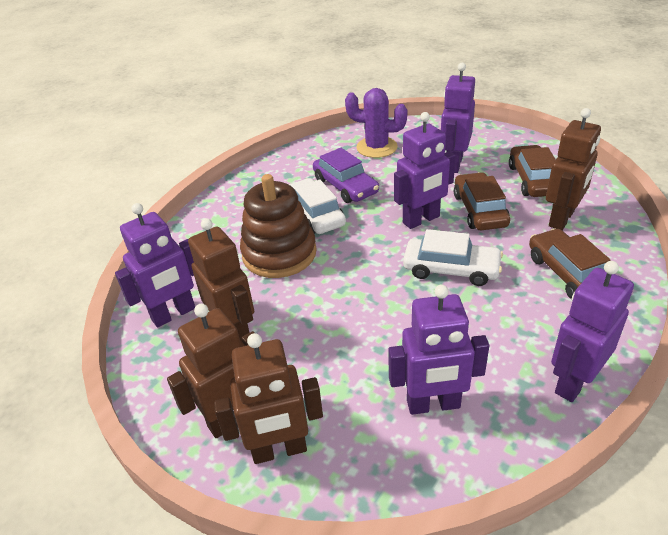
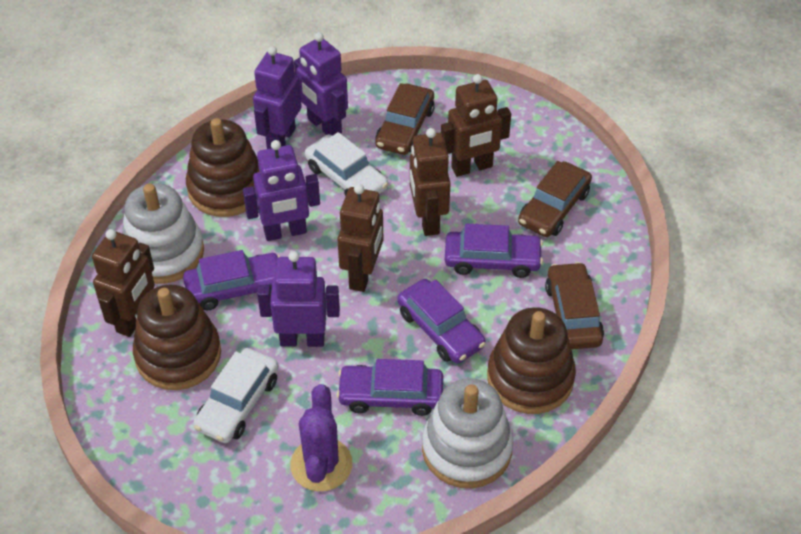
brown stacking toy: 1 -> 3
purple car: 1 -> 4
purple robot: 5 -> 4
white stacking toy: 0 -> 2

